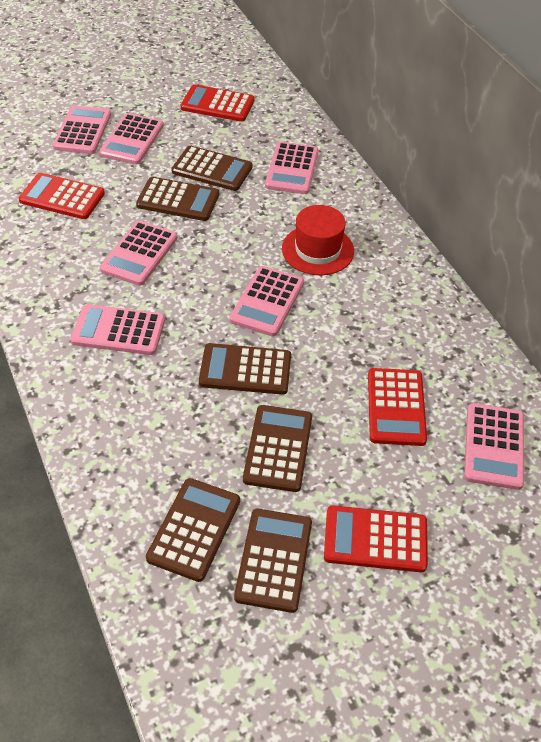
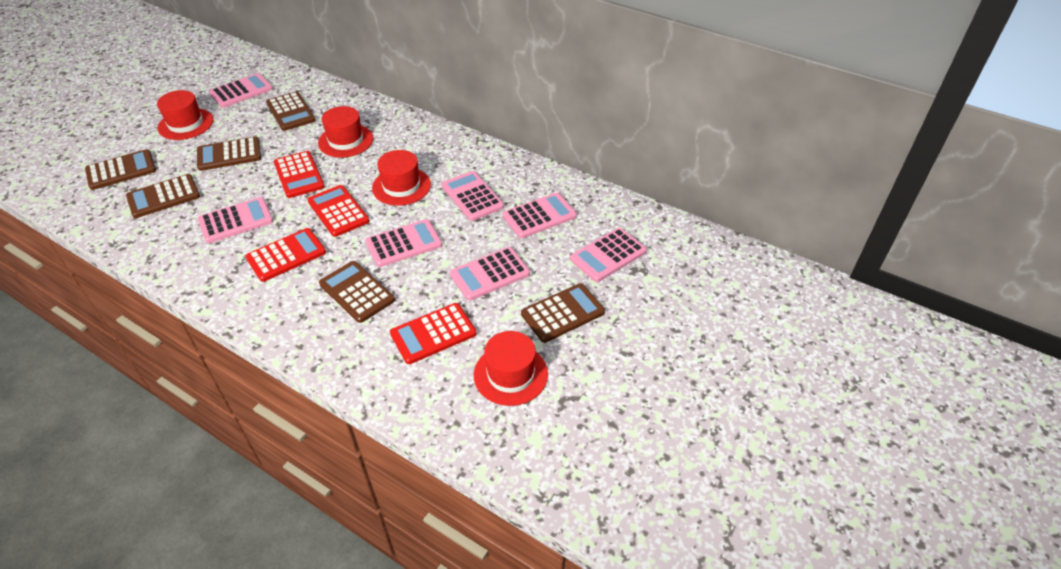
red hat: 1 -> 4

